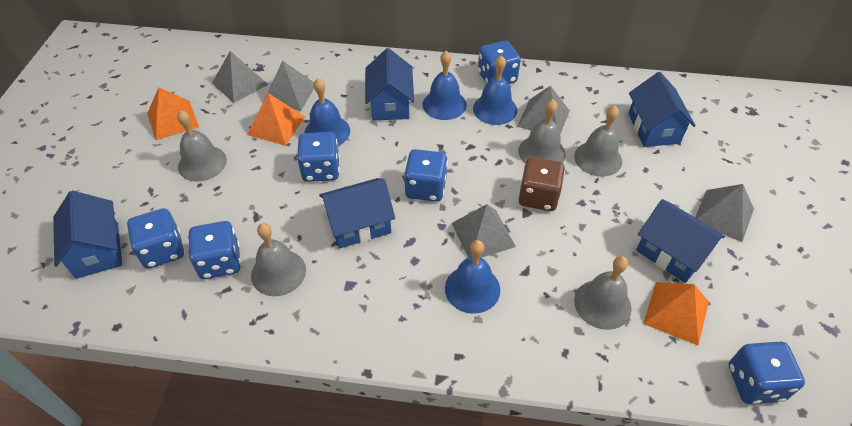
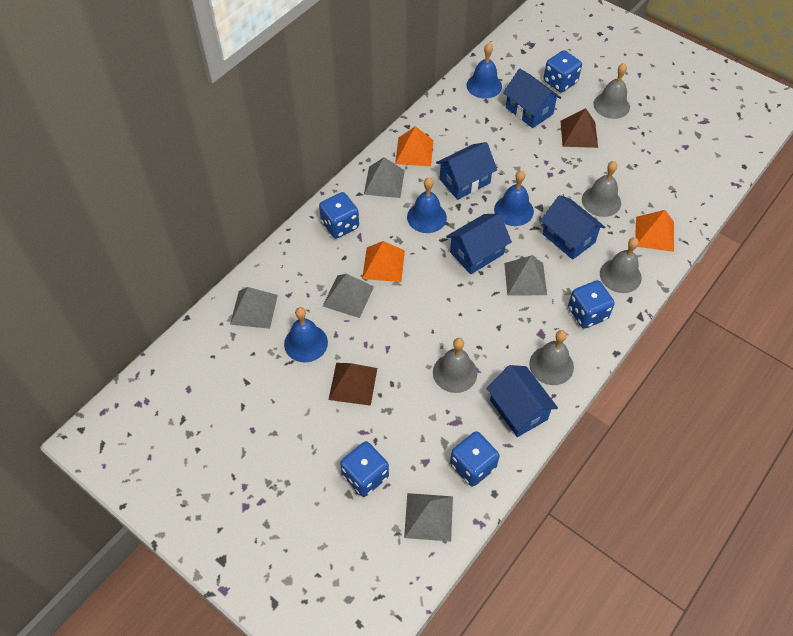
blue dice: 6 -> 5
brown dice: 1 -> 0
brown pyramid: 0 -> 2

